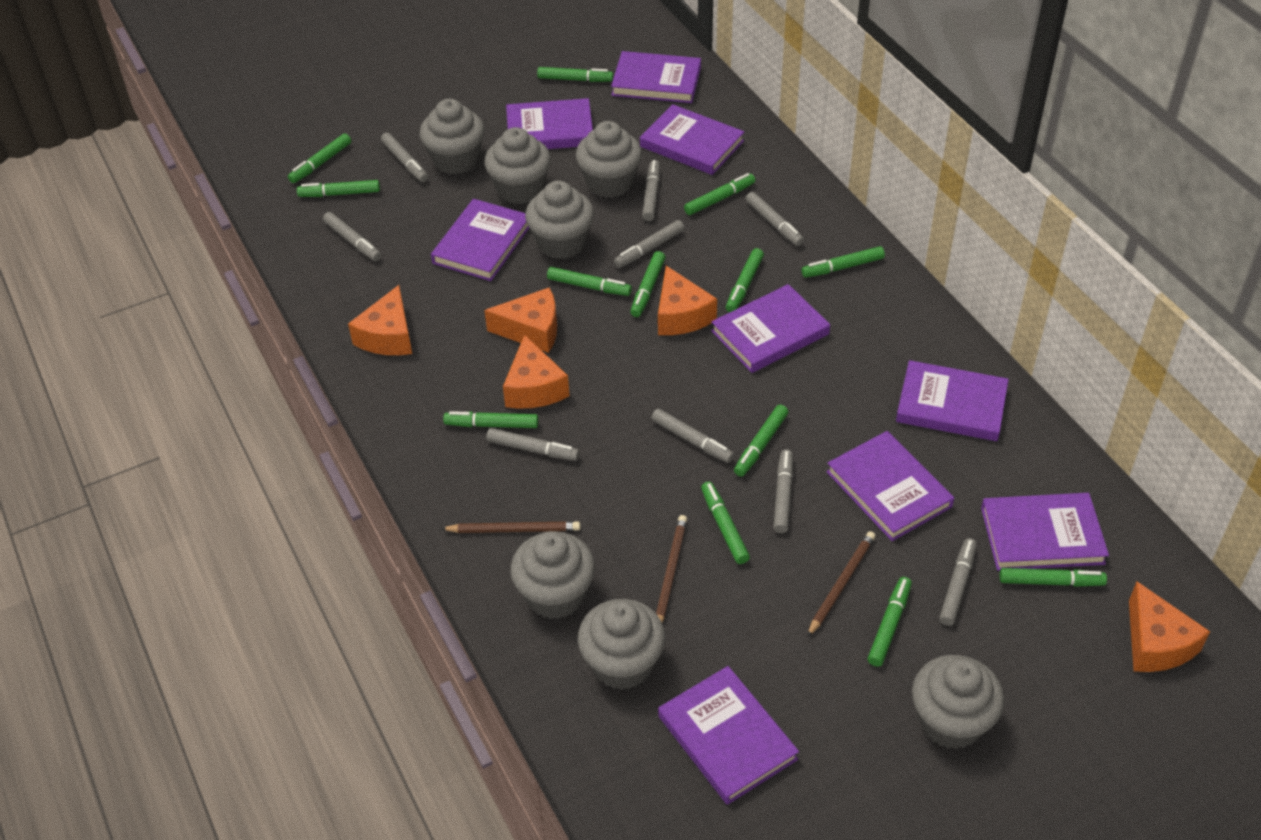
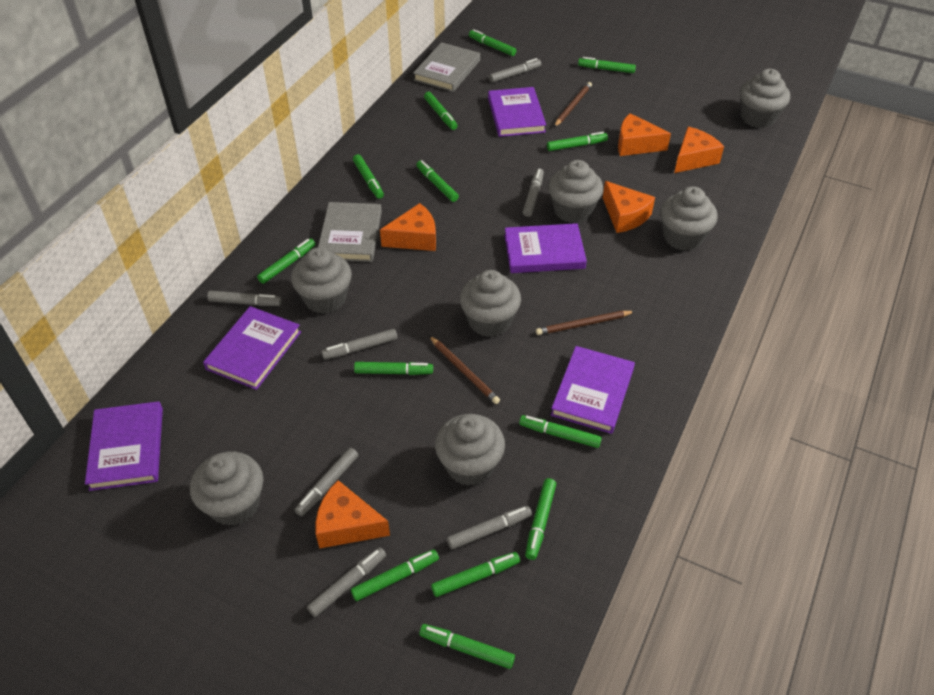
grey book: 0 -> 2
grey marker: 9 -> 7
purple book: 9 -> 5

